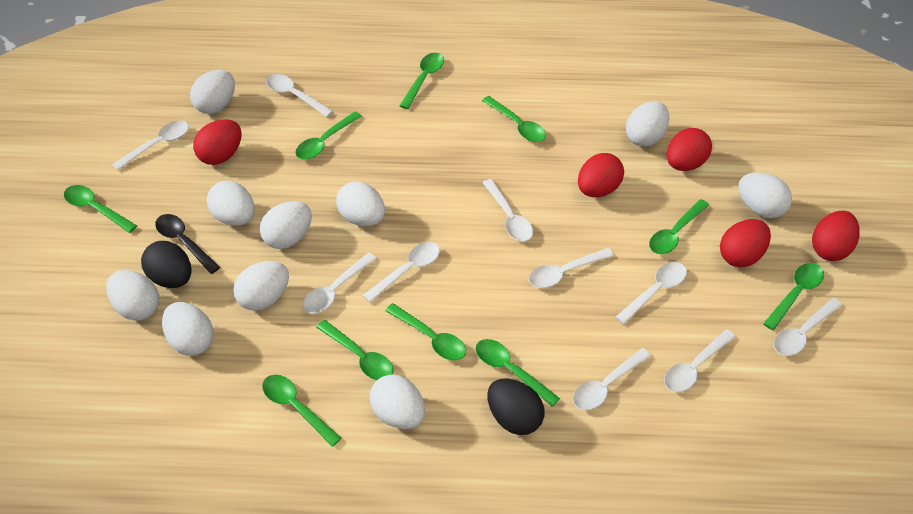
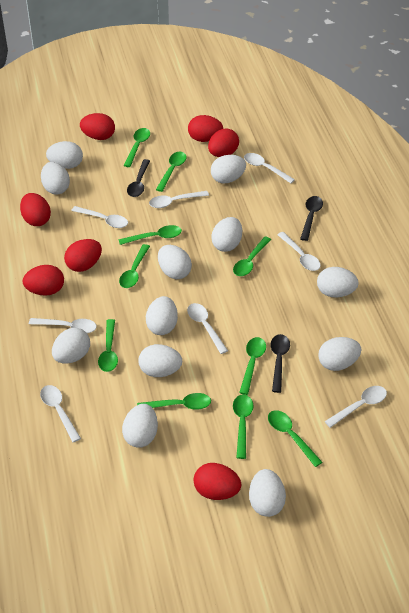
black egg: 2 -> 0
black spoon: 1 -> 3
red egg: 5 -> 7
white egg: 10 -> 12
white spoon: 10 -> 8

